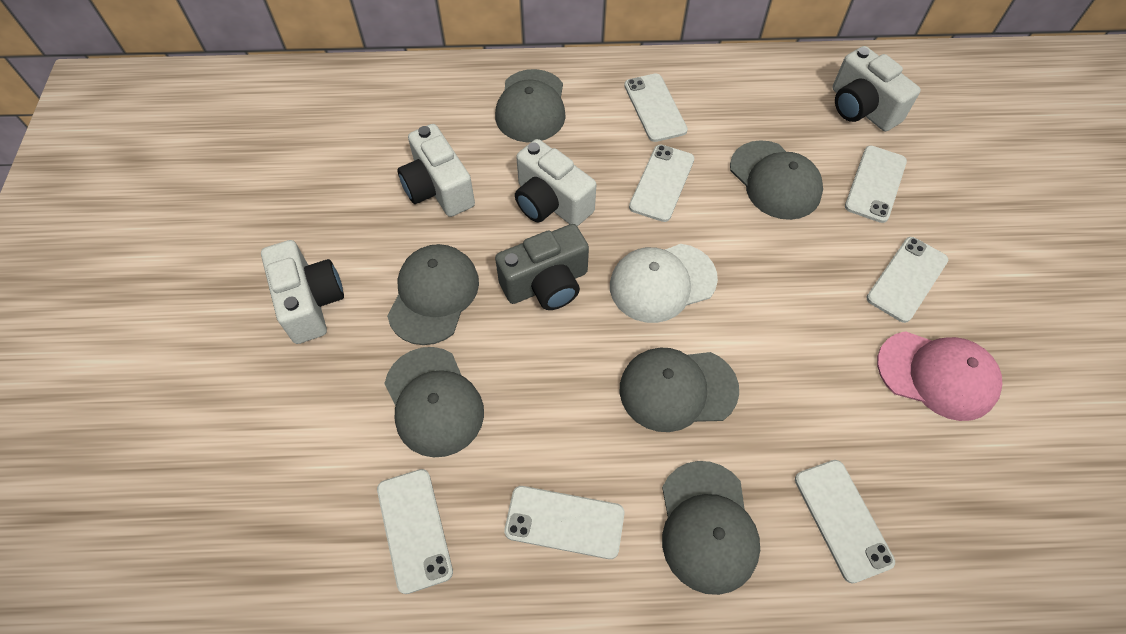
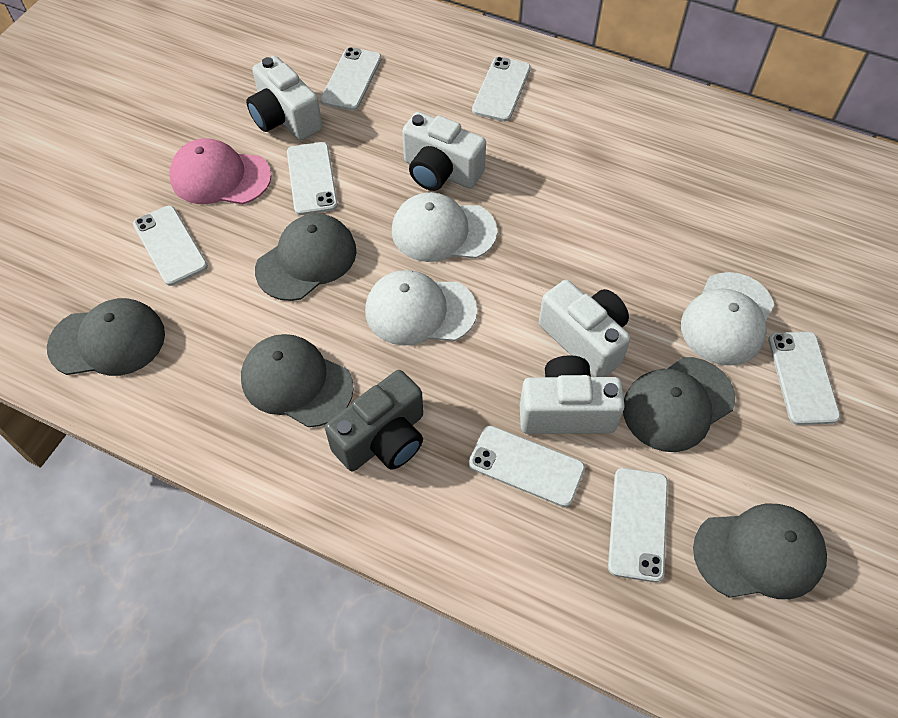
grey cap: 6 -> 5
white cap: 1 -> 3

